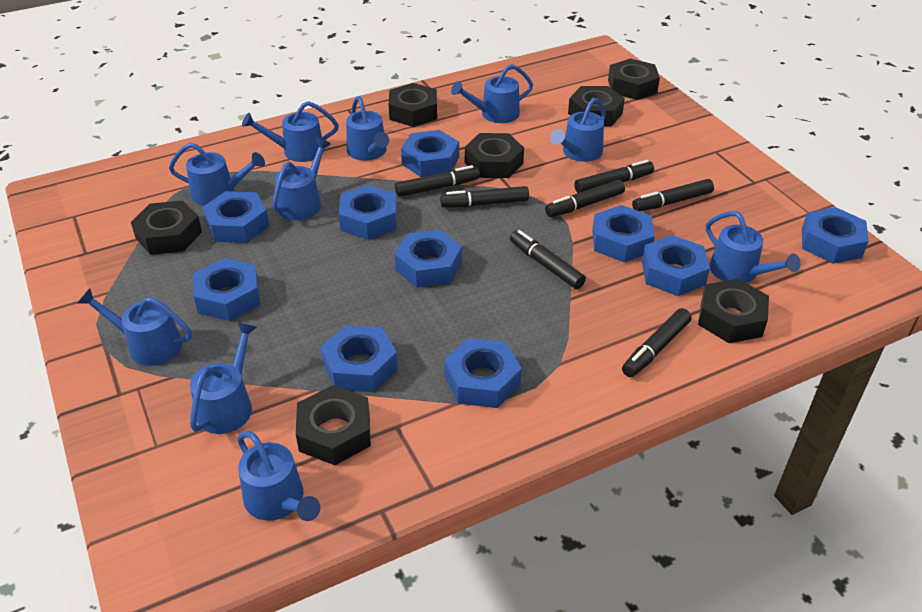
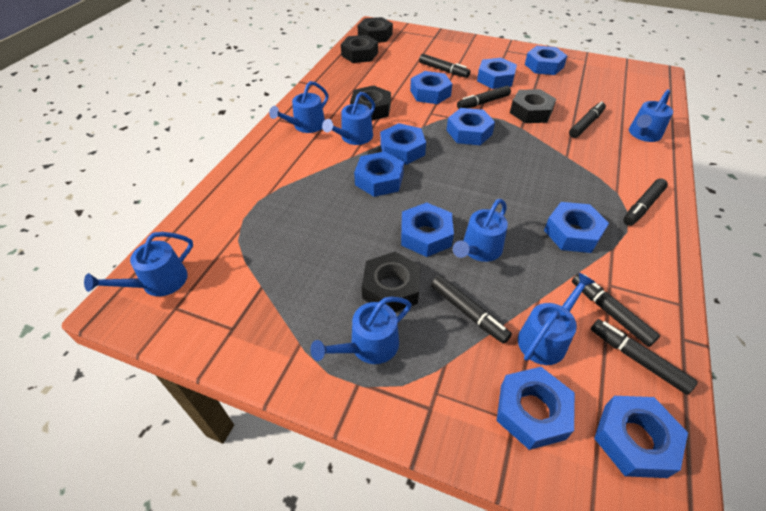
black nut: 7 -> 5
blue watering can: 10 -> 7

